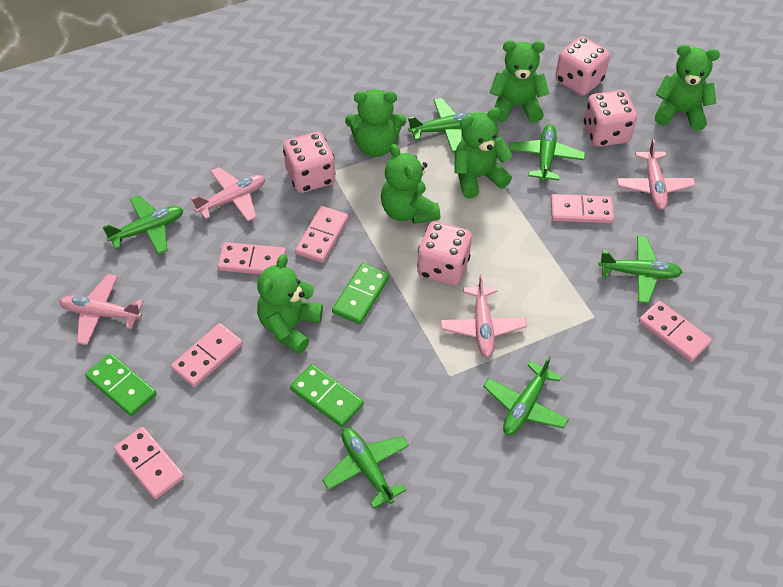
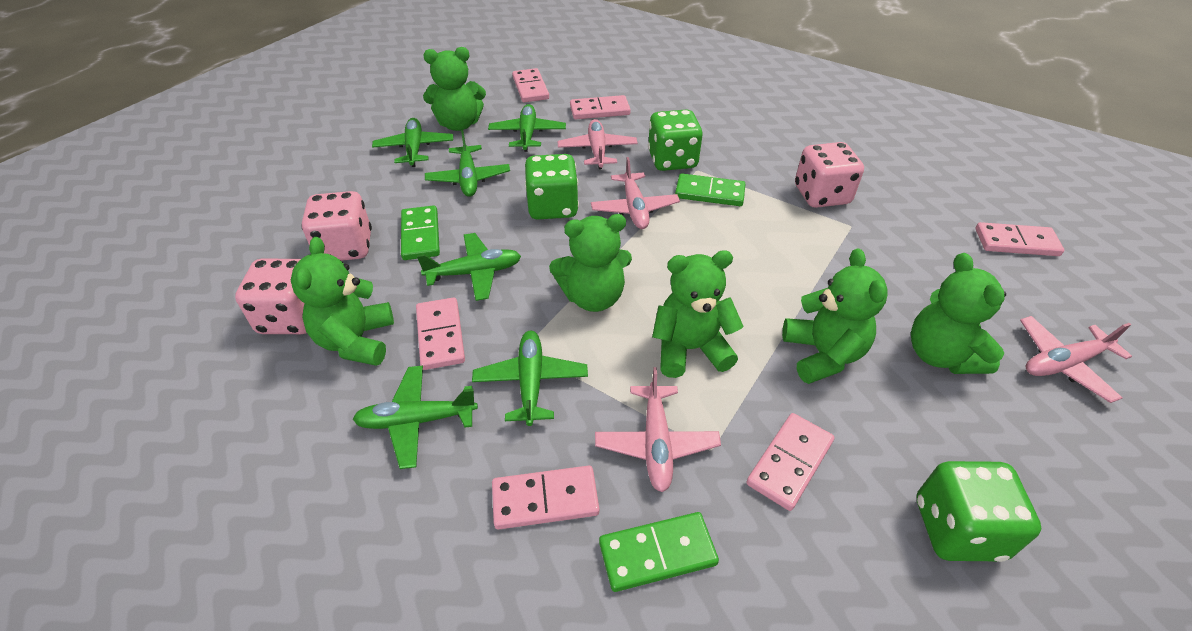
green dice: 0 -> 3
pink dice: 4 -> 3

